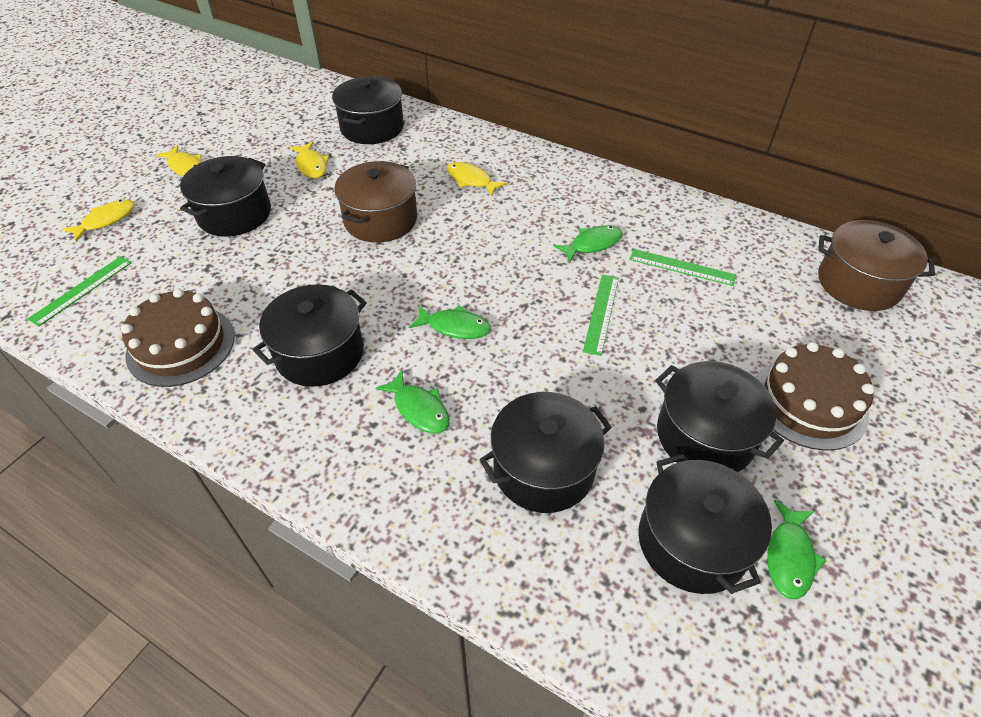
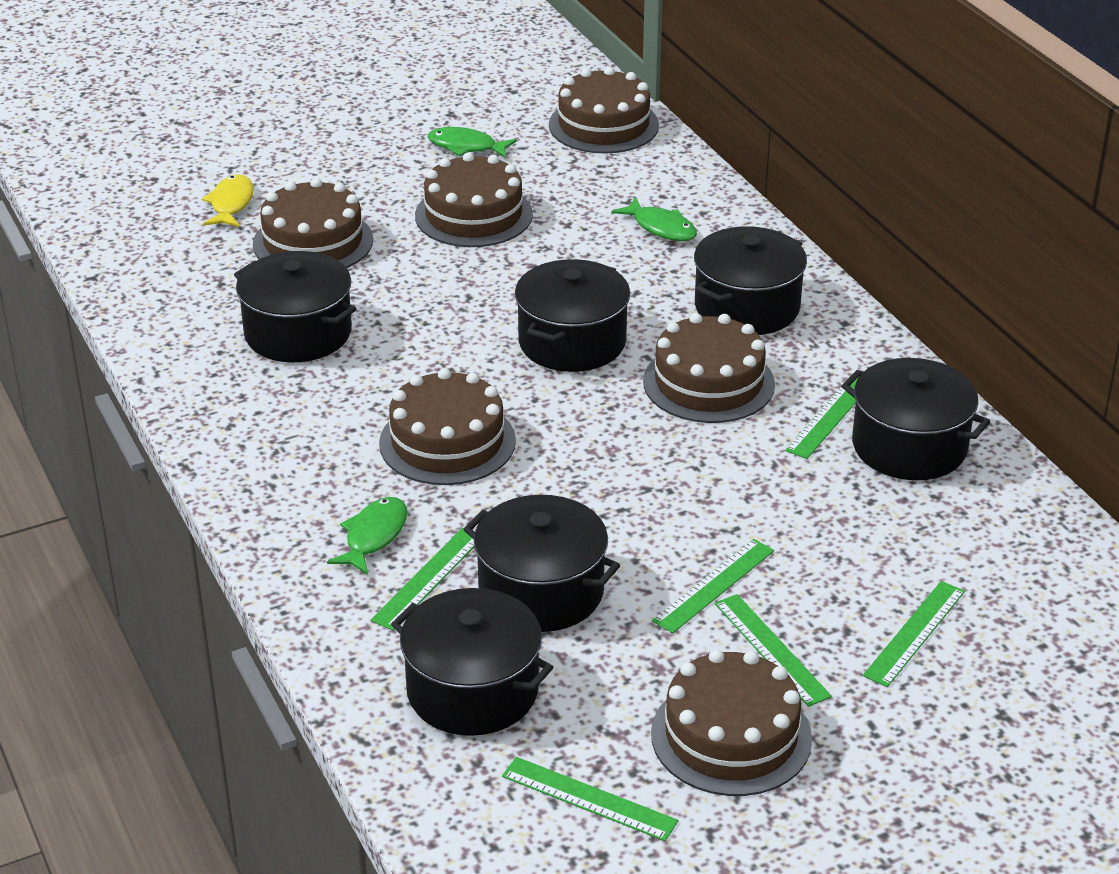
brown cake: 2 -> 6
brown pot: 2 -> 0
green fish: 4 -> 3
green ruler: 3 -> 6
yellow fish: 4 -> 1

